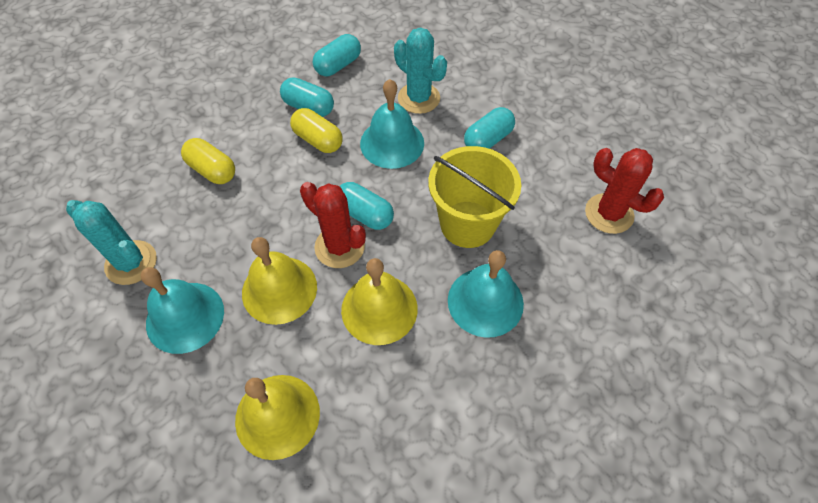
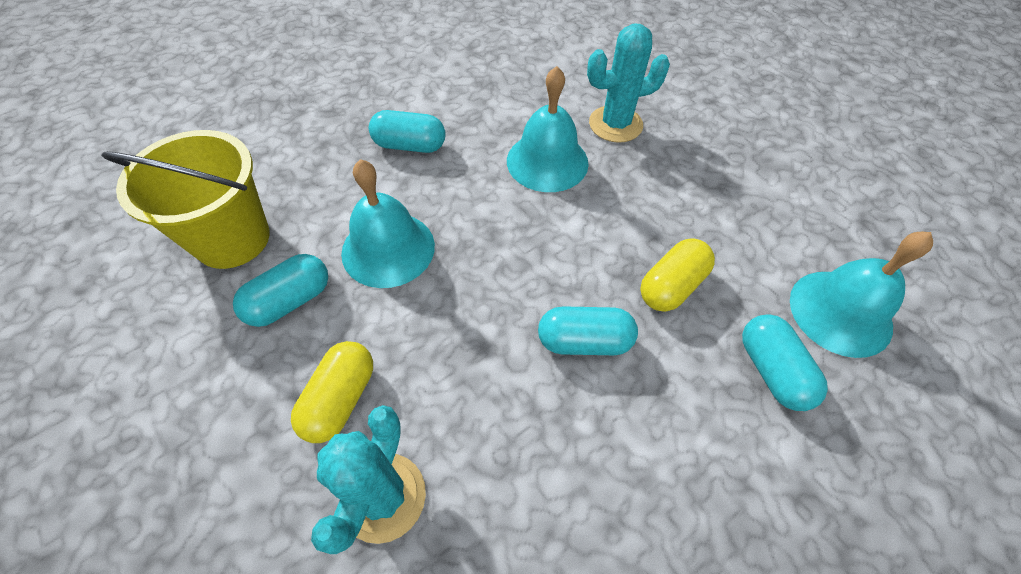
red cactus: 2 -> 0
yellow bell: 3 -> 0

